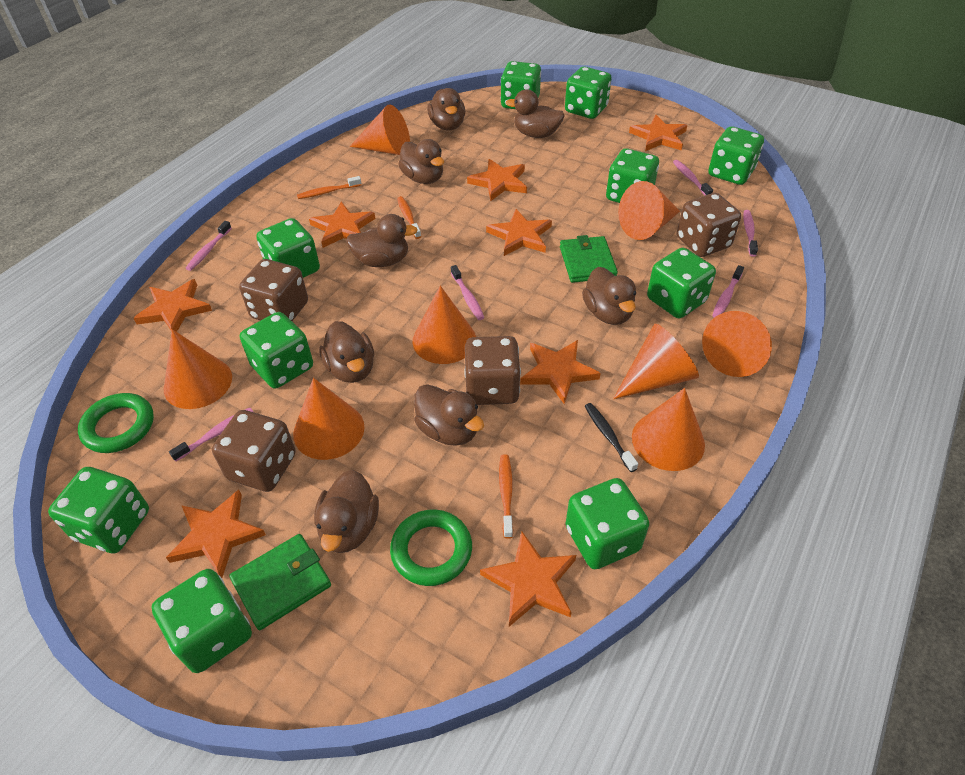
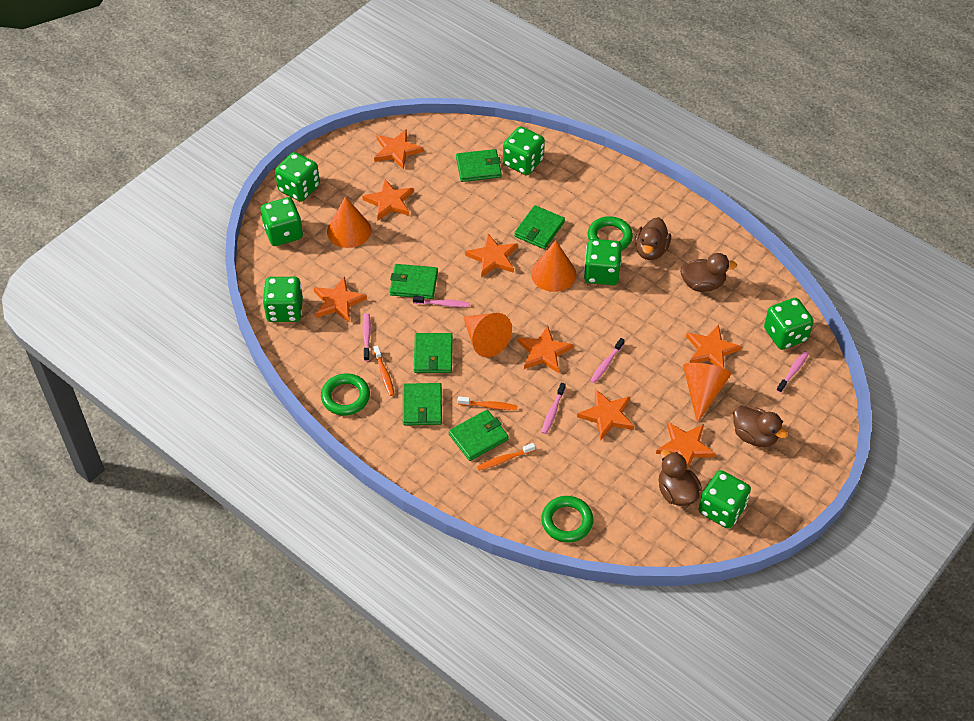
black toothbrush: 1 -> 0
brown dice: 4 -> 0
brown duck: 8 -> 4
green dice: 10 -> 7
green ring: 2 -> 3
green wallet: 2 -> 6
orange cone: 8 -> 4
pink toothbrush: 6 -> 5

